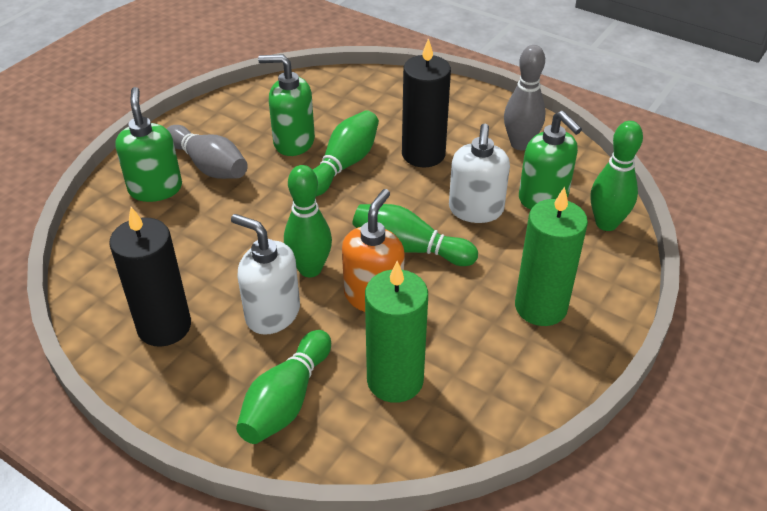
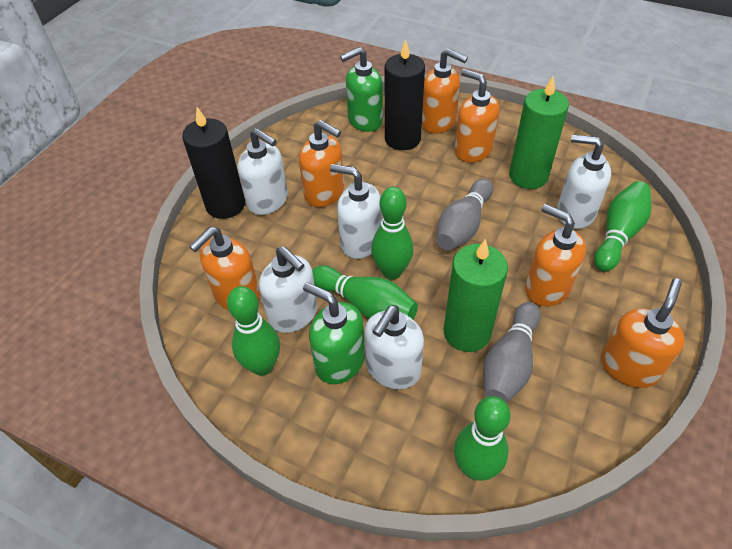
green soap dispenser: 3 -> 2
orange soap dispenser: 1 -> 6
white soap dispenser: 2 -> 5

